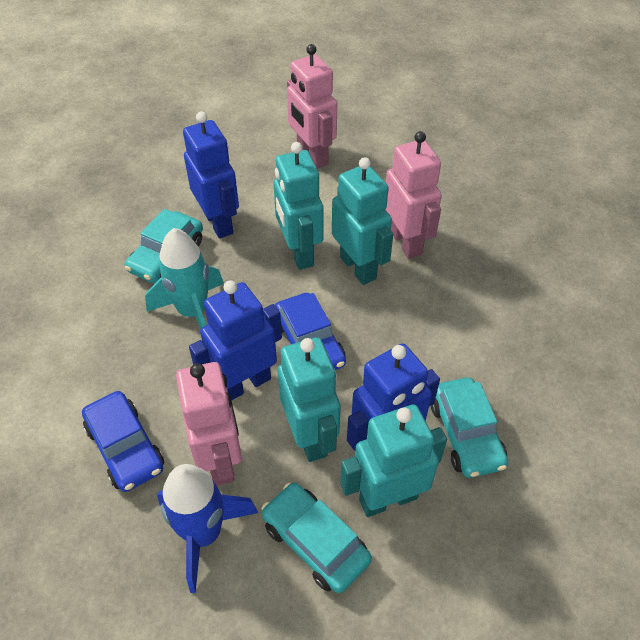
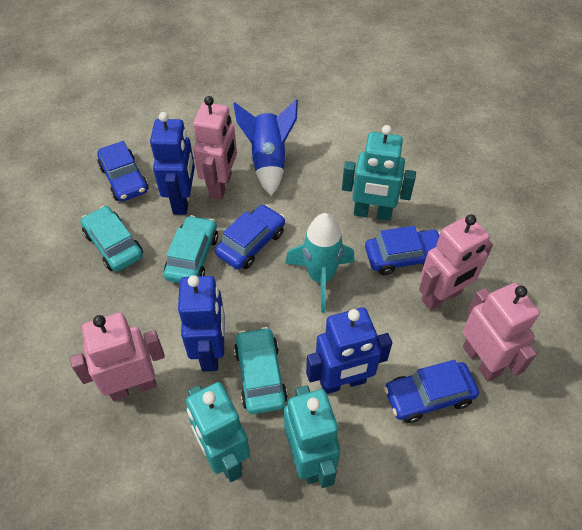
blue car: 2 -> 4
pink robot: 3 -> 4
turquoise robot: 4 -> 3

